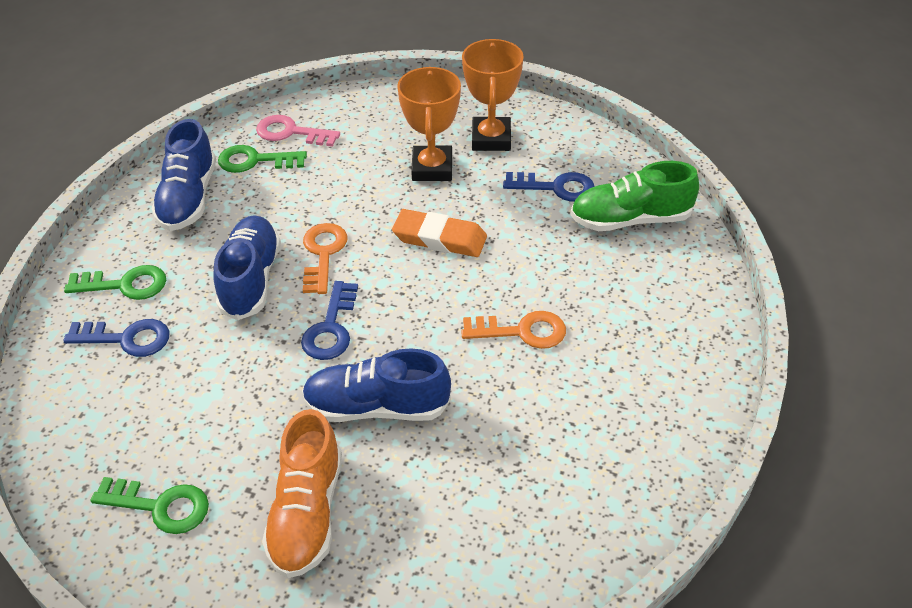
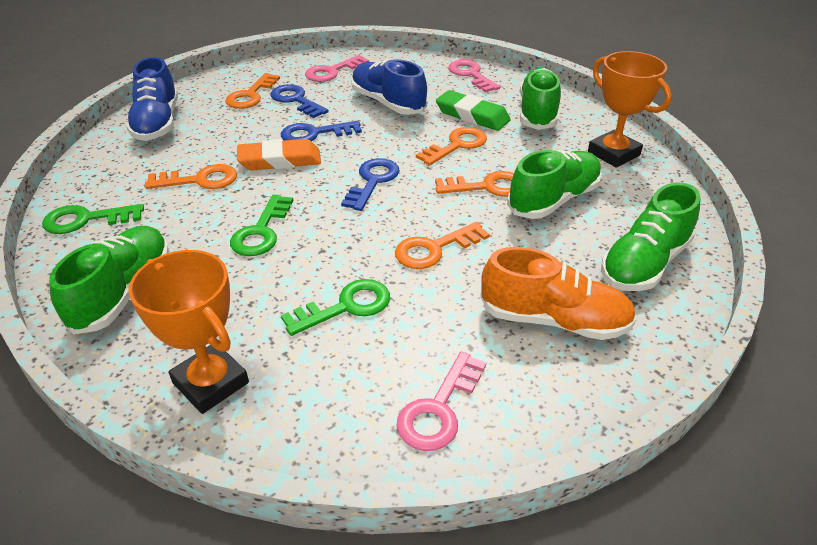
blue shoe: 3 -> 2
green eraser: 0 -> 1
green shoe: 1 -> 4
orange key: 2 -> 5
pink key: 1 -> 3

